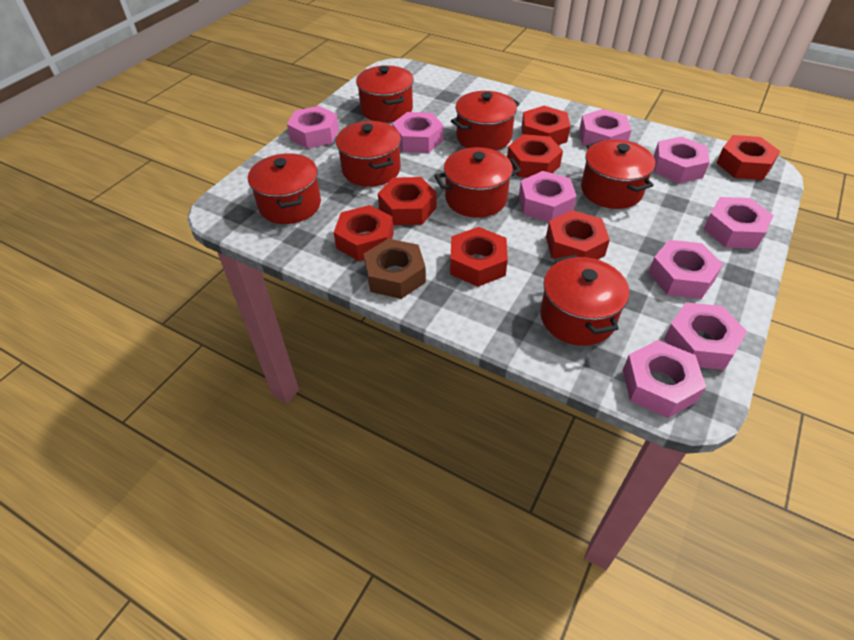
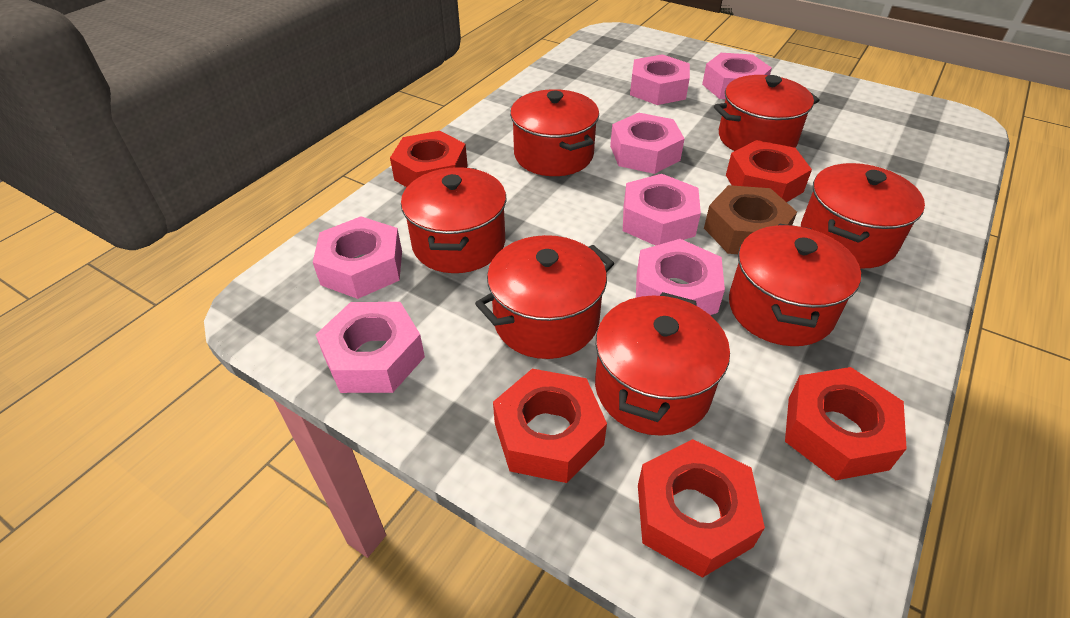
pink nut: 9 -> 7
red nut: 7 -> 5

